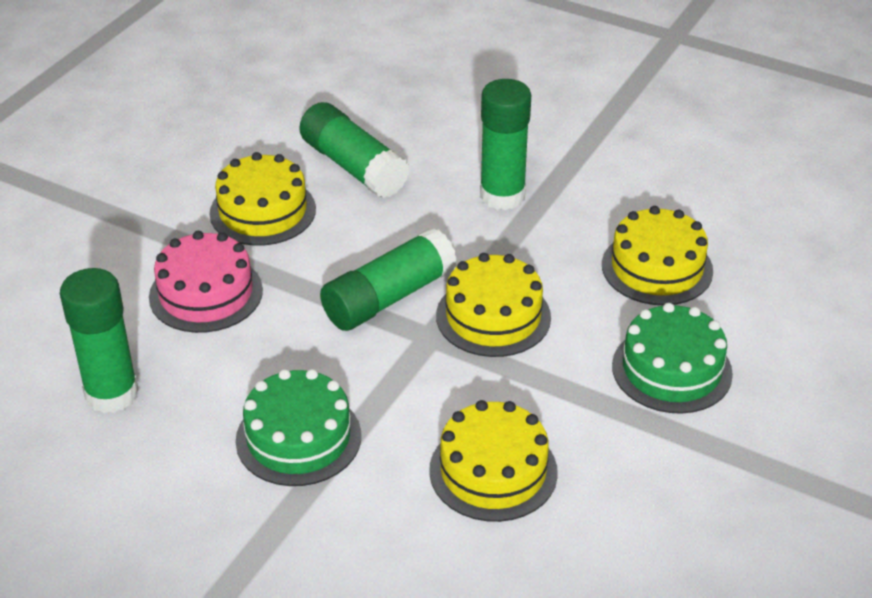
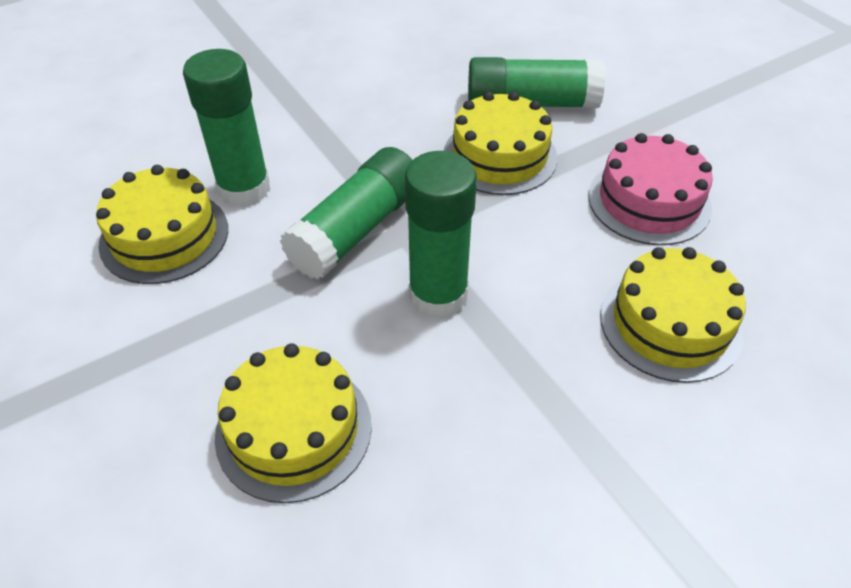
green cake: 2 -> 0

